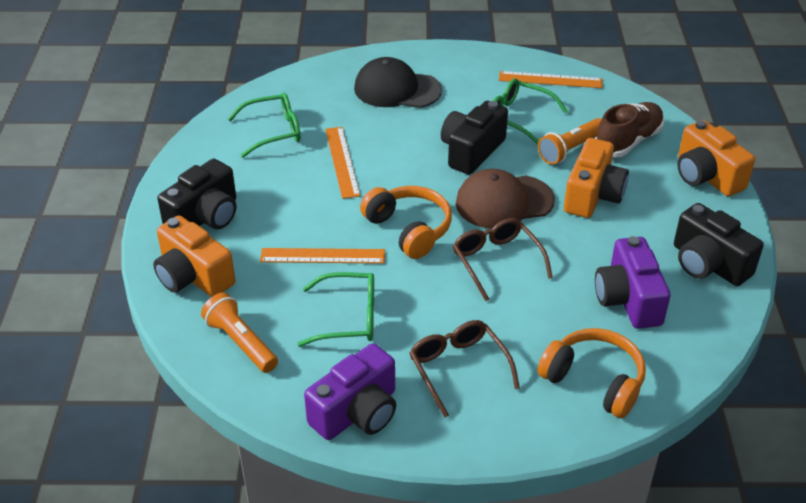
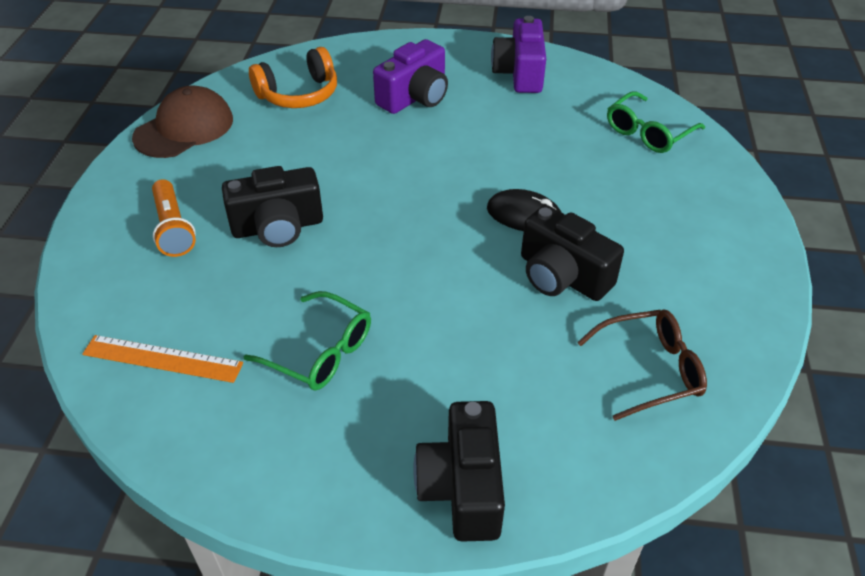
black cap: 1 -> 0
black mouse: 0 -> 1
brown glasses: 2 -> 1
brown shoe: 1 -> 0
green glasses: 3 -> 2
orange camera: 3 -> 0
orange flashlight: 2 -> 1
orange headphones: 2 -> 1
orange ruler: 3 -> 1

